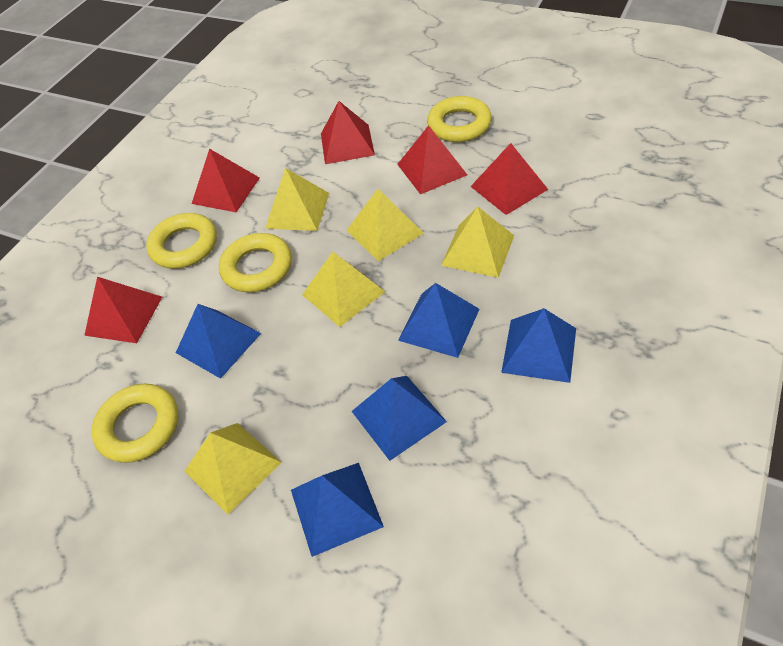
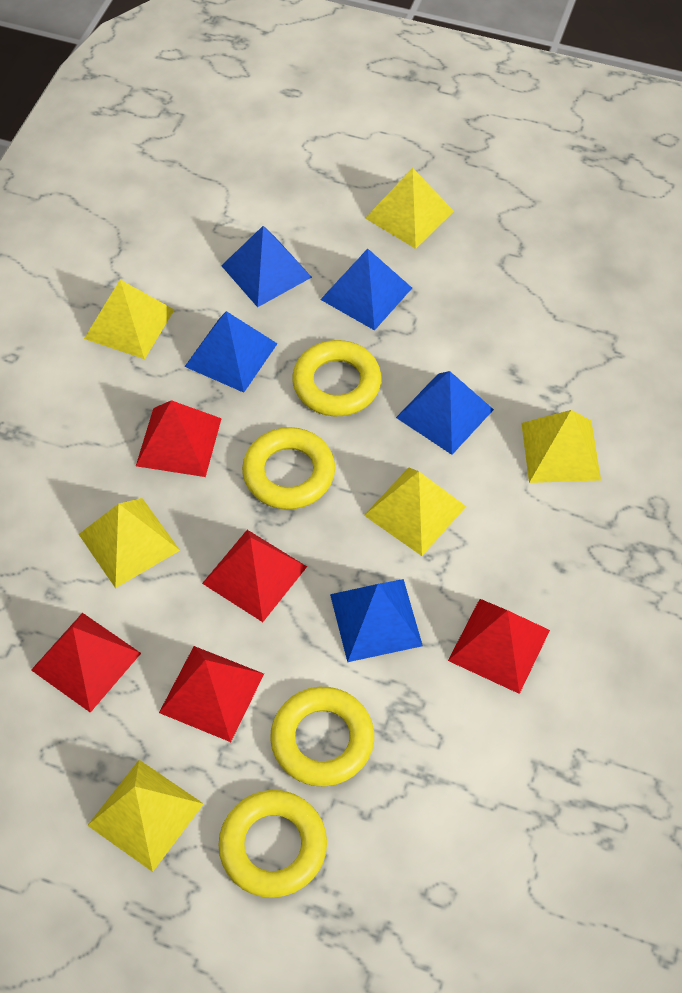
yellow pyramid: 5 -> 6

